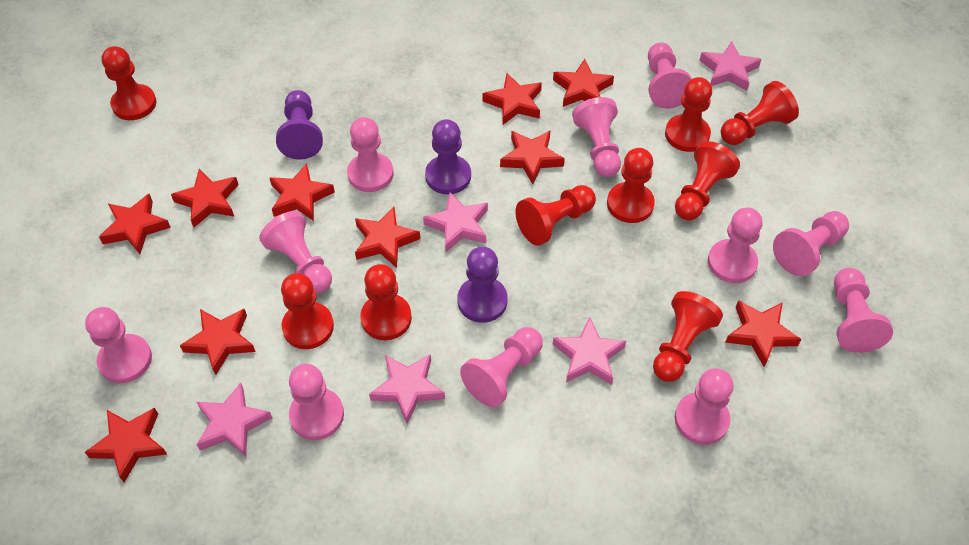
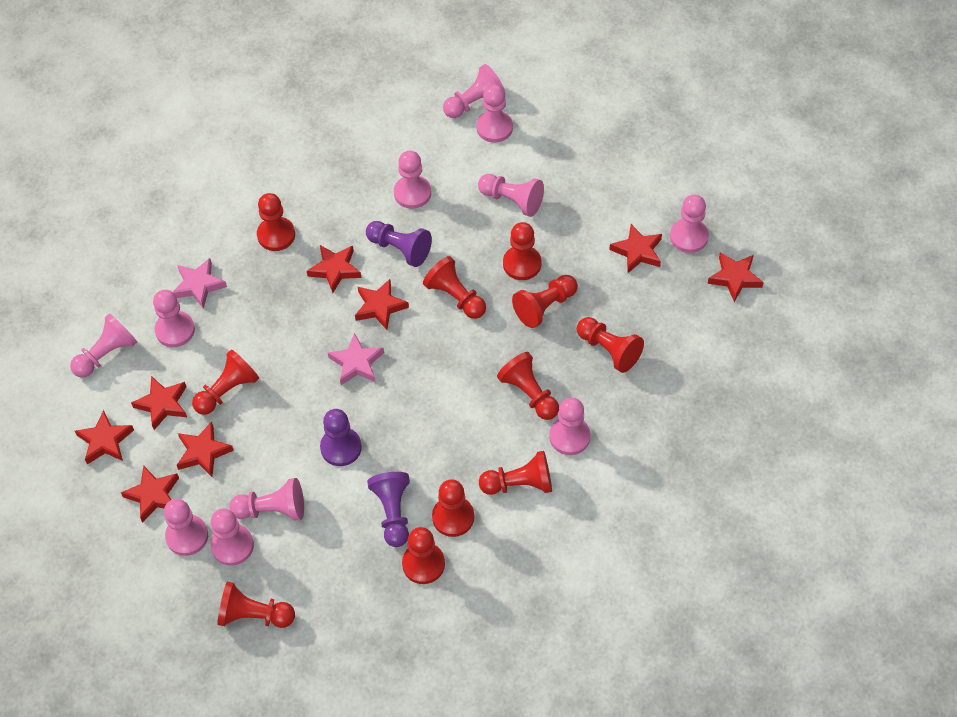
pink star: 5 -> 2
red pawn: 9 -> 11
red star: 10 -> 8

